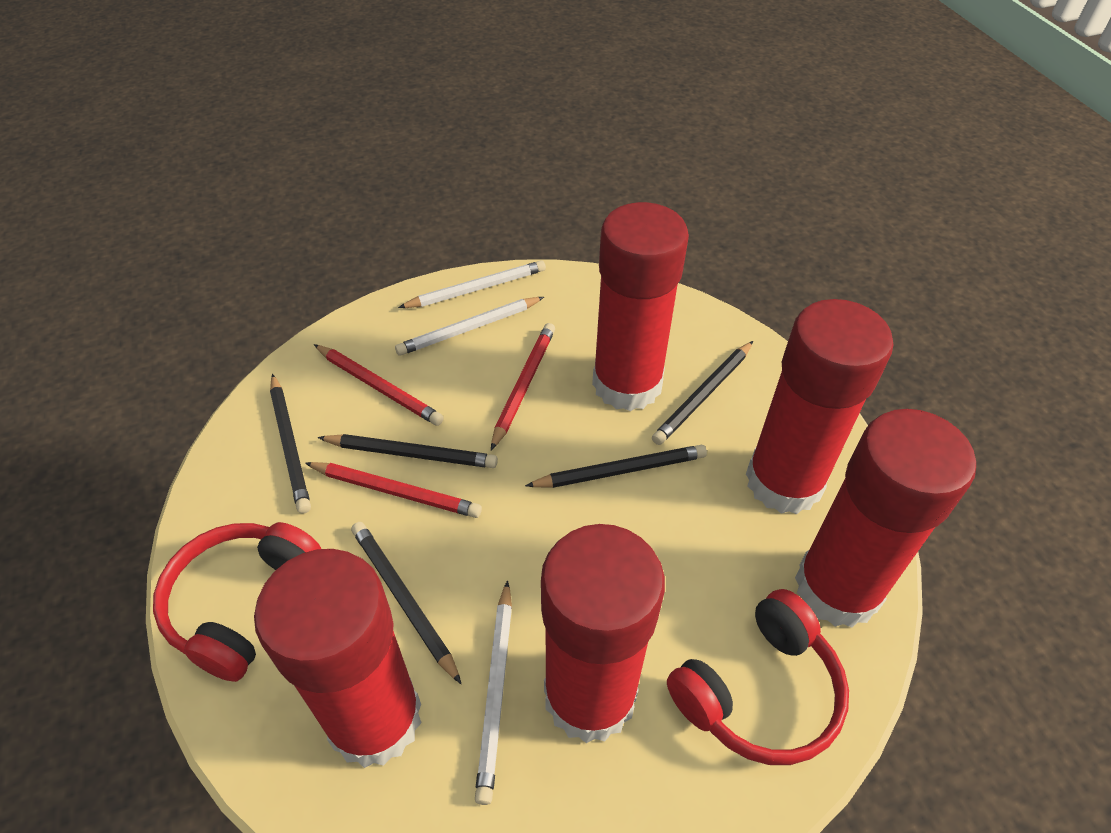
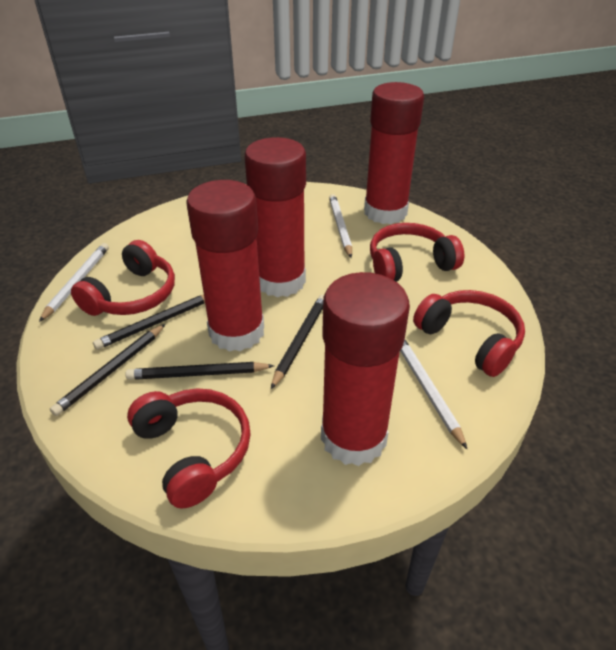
black pencil: 5 -> 4
red glue stick: 5 -> 4
red headphones: 2 -> 4
red pencil: 3 -> 0

